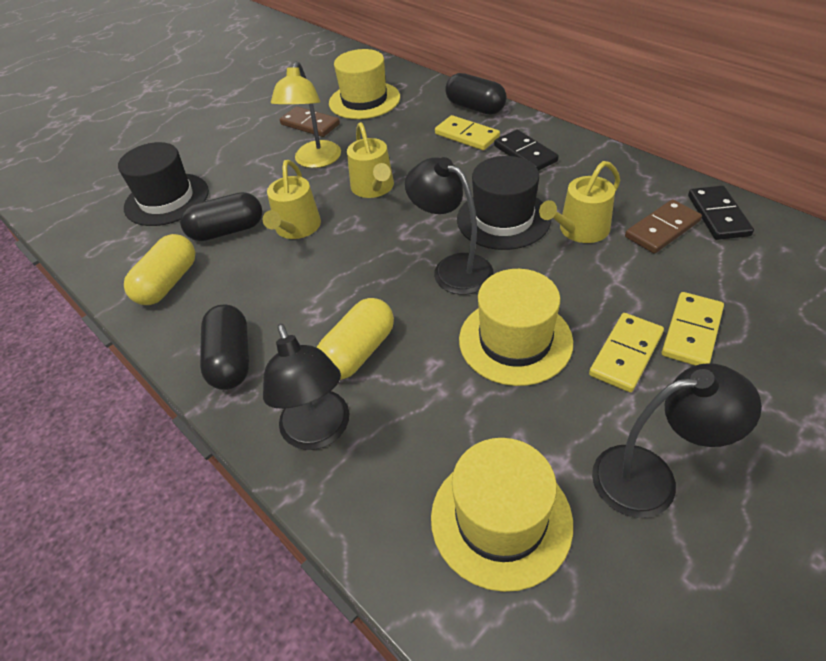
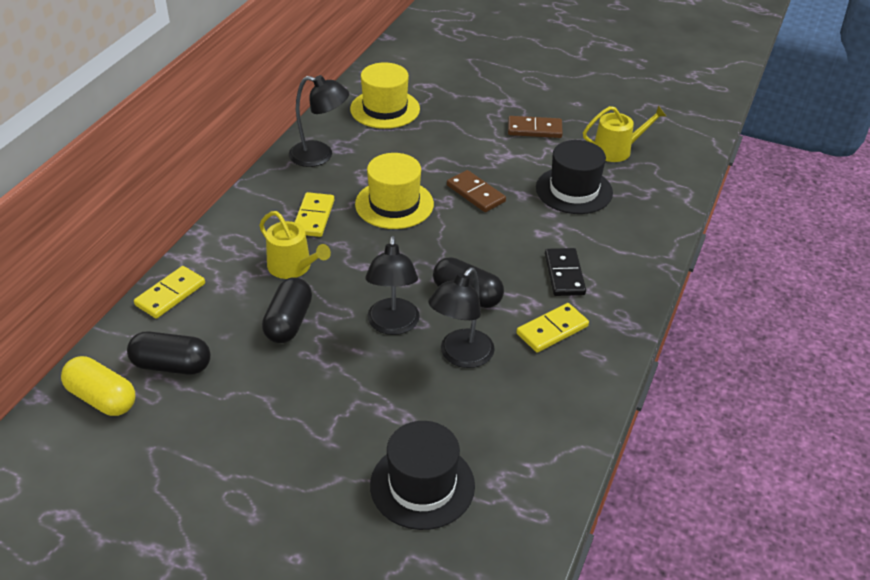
black domino: 2 -> 1
yellow capsule: 2 -> 1
yellow hat: 3 -> 2
yellow lamp: 1 -> 0
yellow watering can: 3 -> 2

